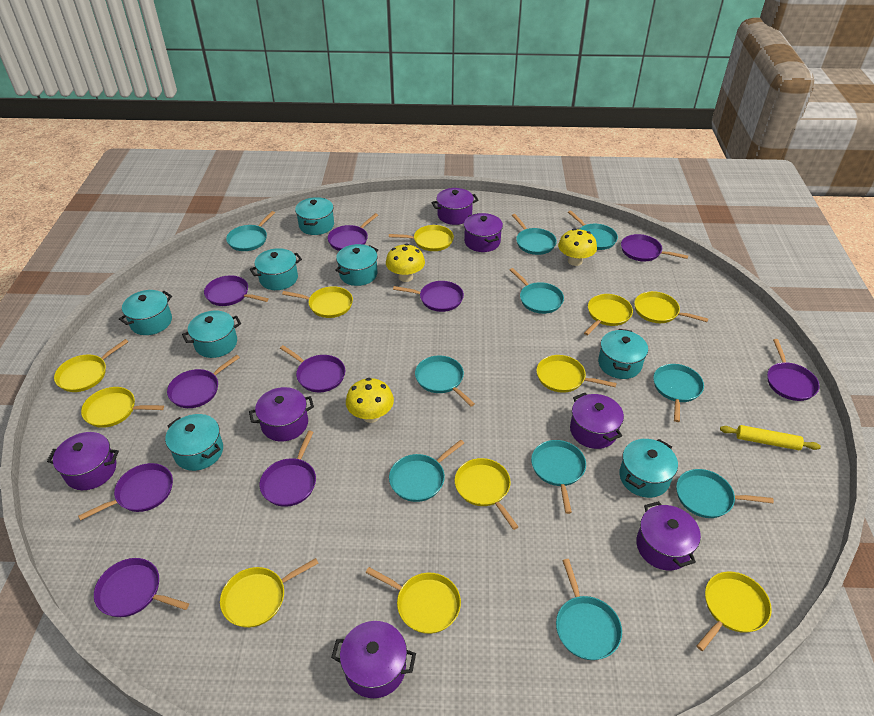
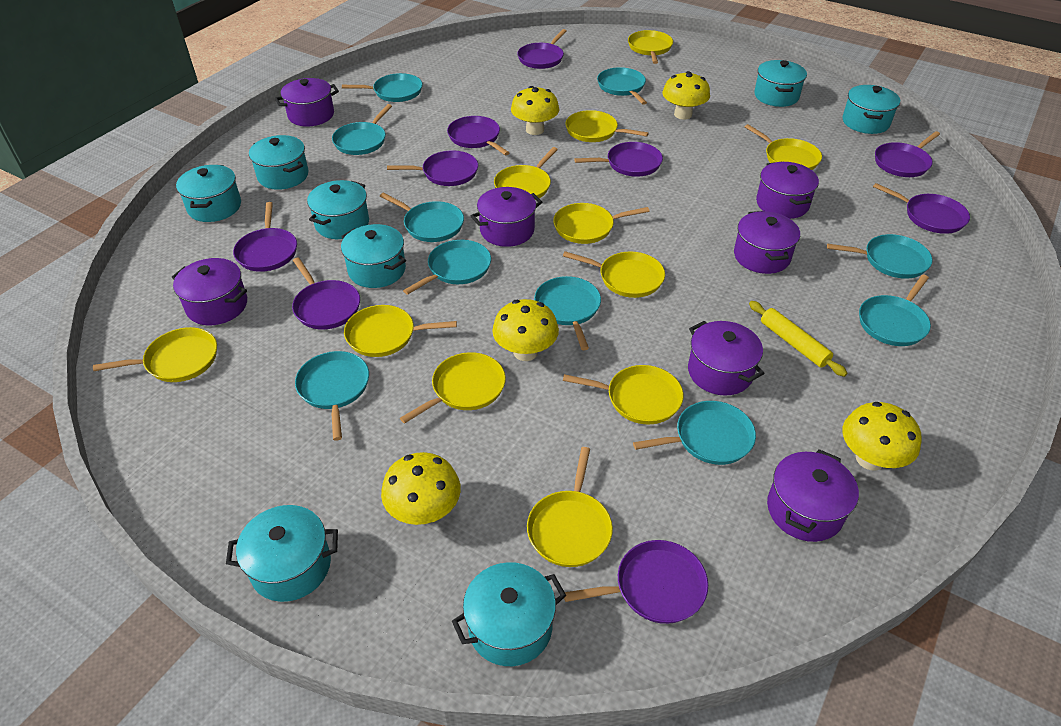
purple pan: 10 -> 9
yellow mushroom: 3 -> 5

